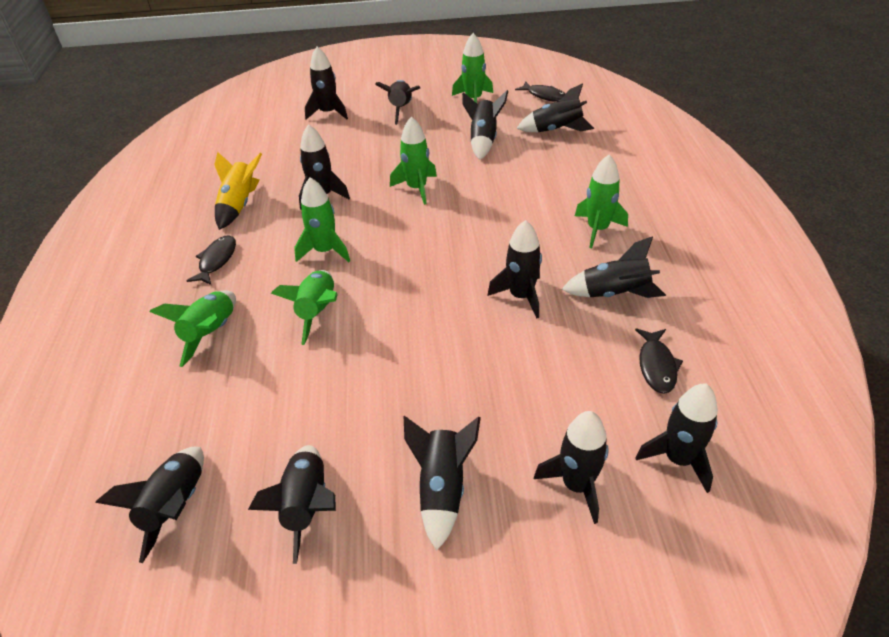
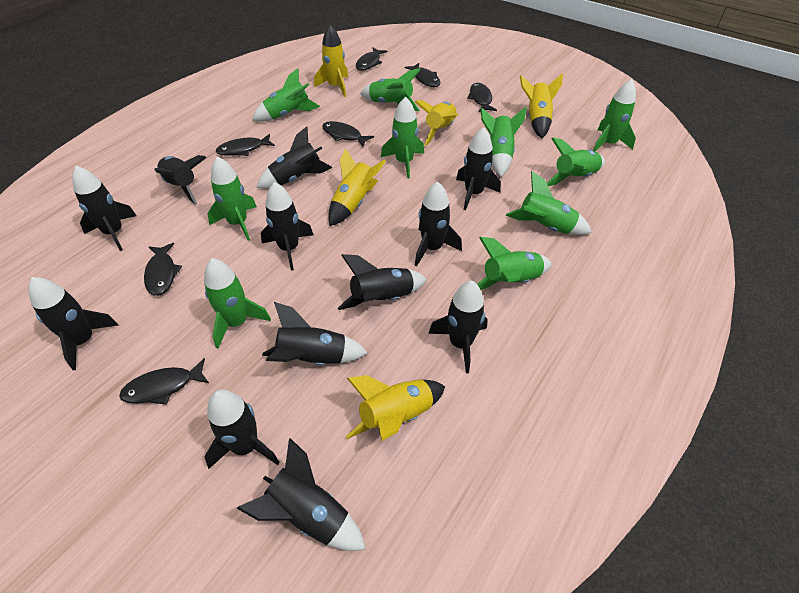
black fish: 3 -> 7
green rocket: 6 -> 10
yellow rocket: 1 -> 5

